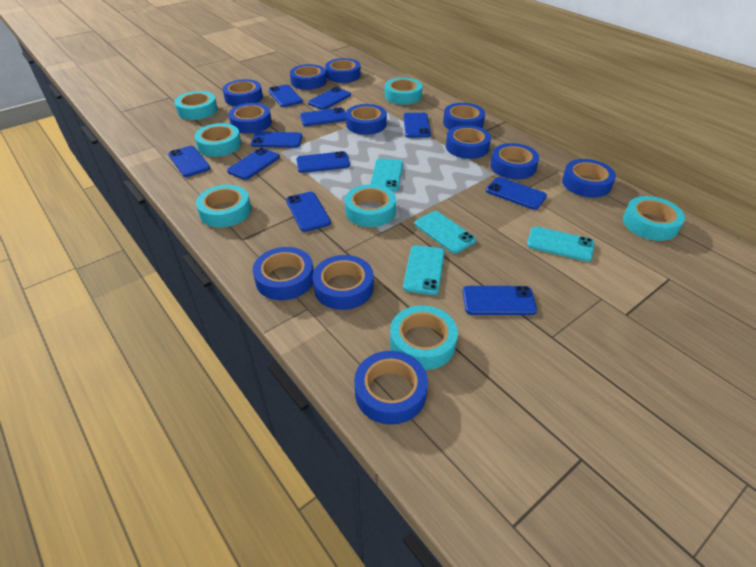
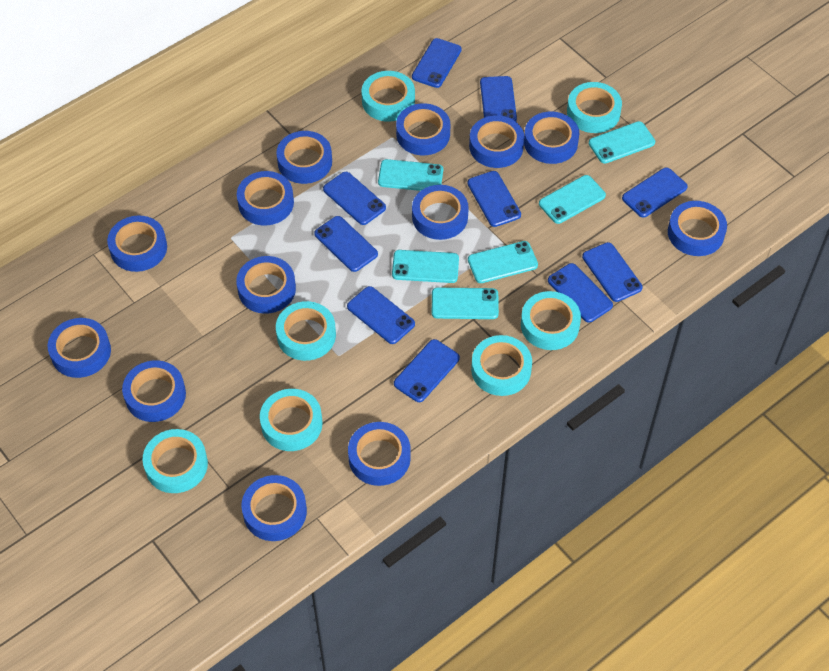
blue phone: 11 -> 10
blue tape: 12 -> 13
turquoise phone: 4 -> 6

